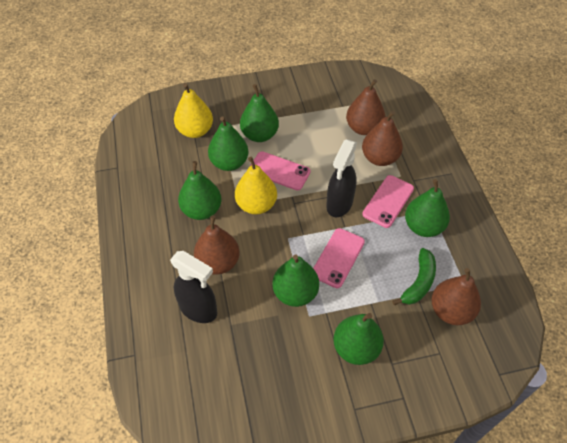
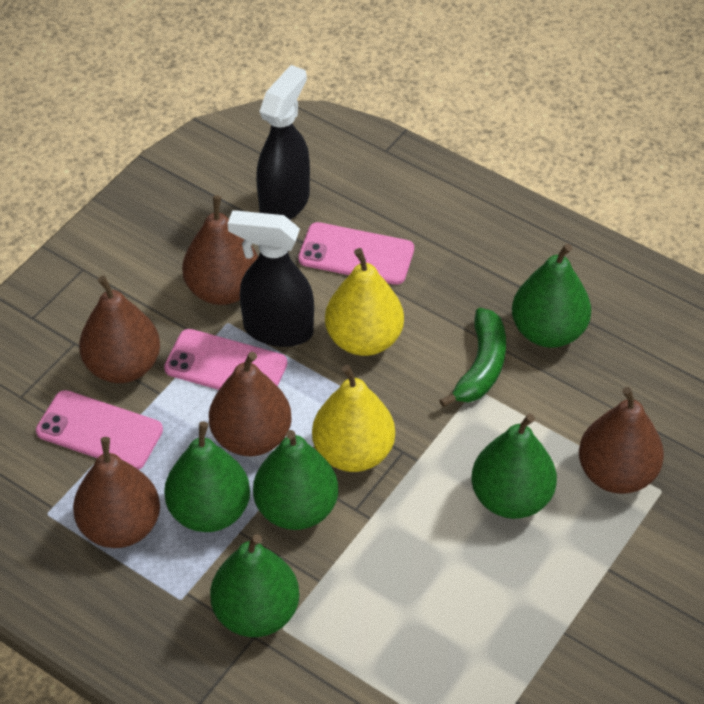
brown pear: 4 -> 5
green pear: 6 -> 5

